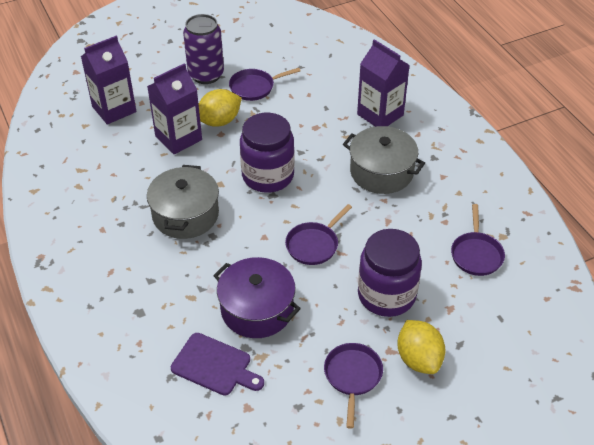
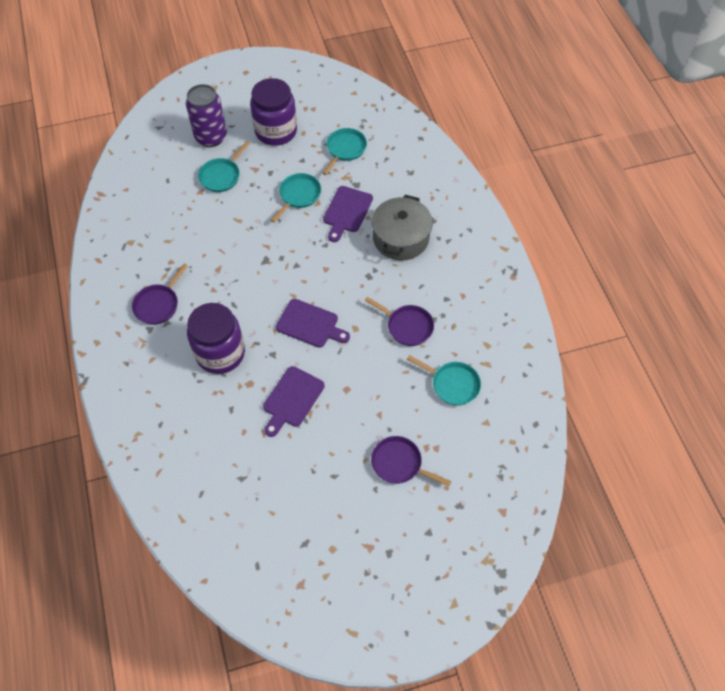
grey pot: 2 -> 1
purple carton: 3 -> 0
purple cutting board: 1 -> 3
purple pan: 4 -> 3
purple pot: 1 -> 0
turquoise pan: 0 -> 4
yellow lemon: 2 -> 0

